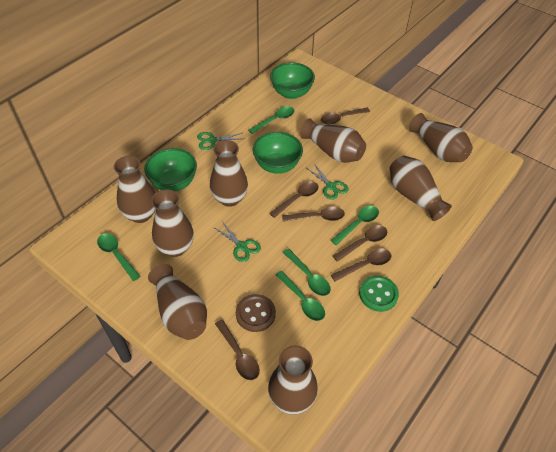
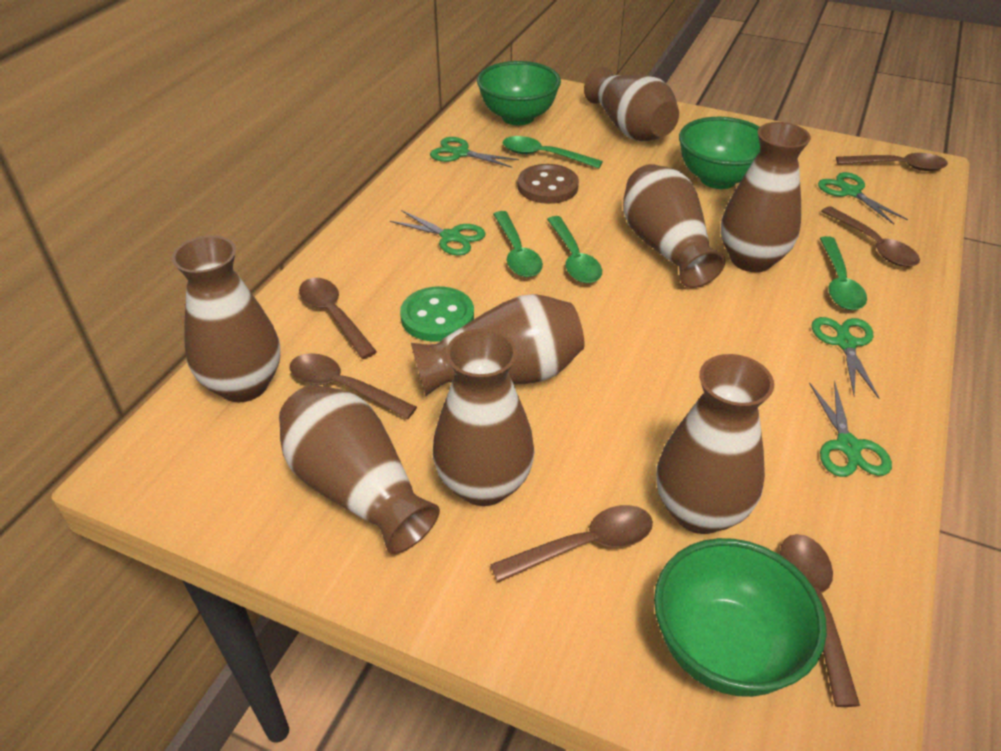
green scissors: 3 -> 5
green spoon: 5 -> 4

